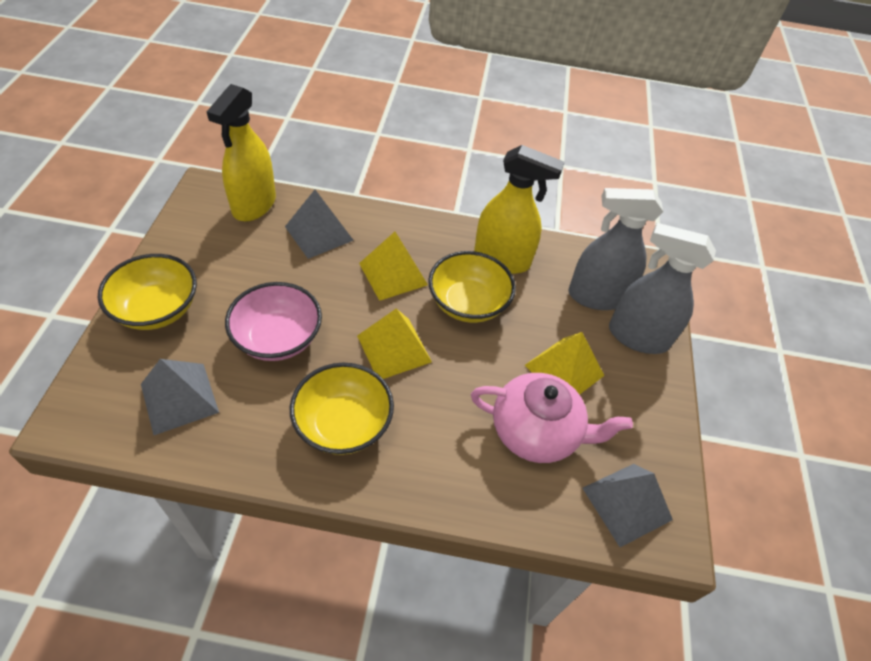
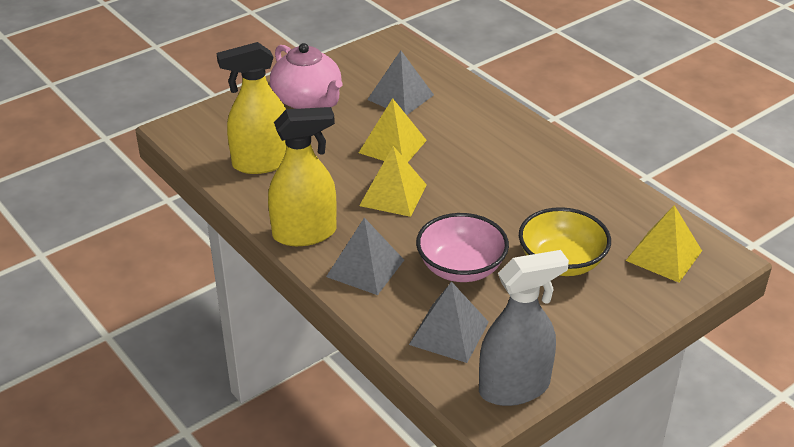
grey spray bottle: 2 -> 1
yellow bowl: 3 -> 1

